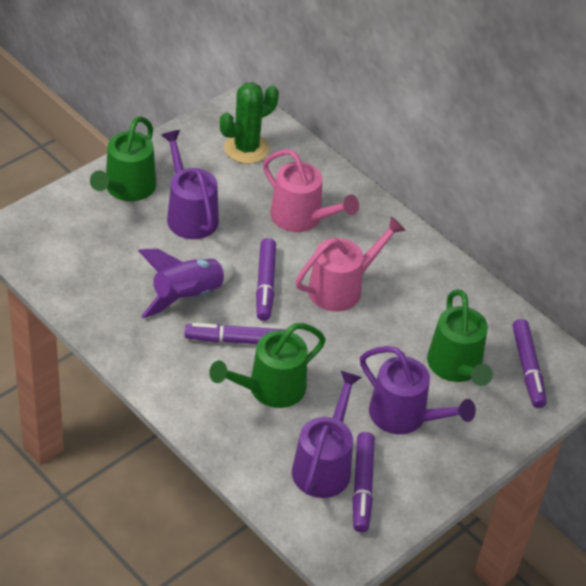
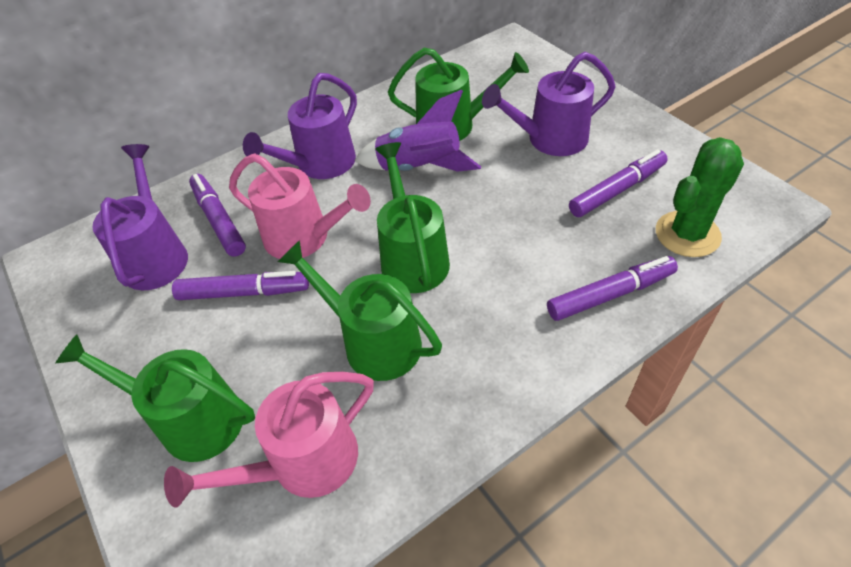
green watering can: 3 -> 4

